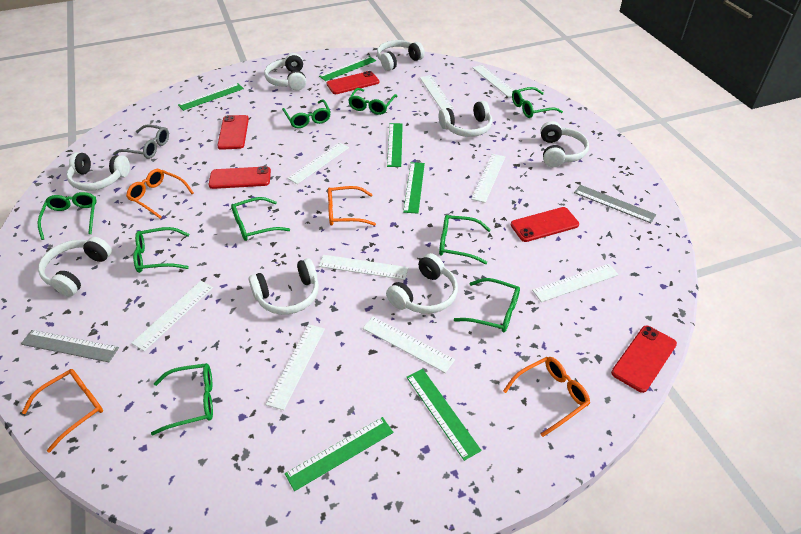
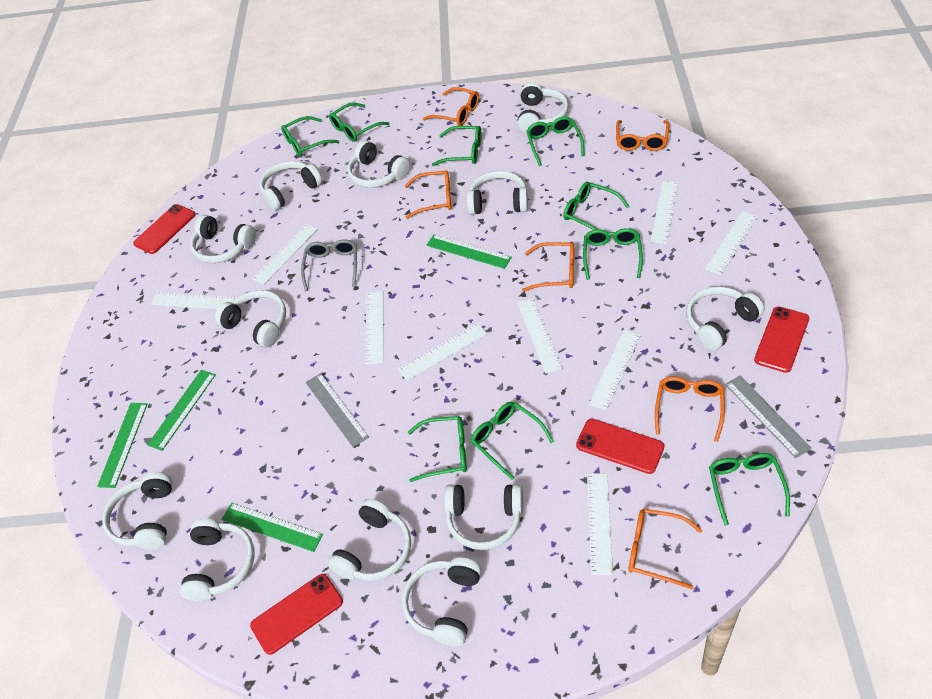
green ruler: 6 -> 4
orange glasses: 4 -> 6
red phone: 5 -> 4
white headphones: 8 -> 12

